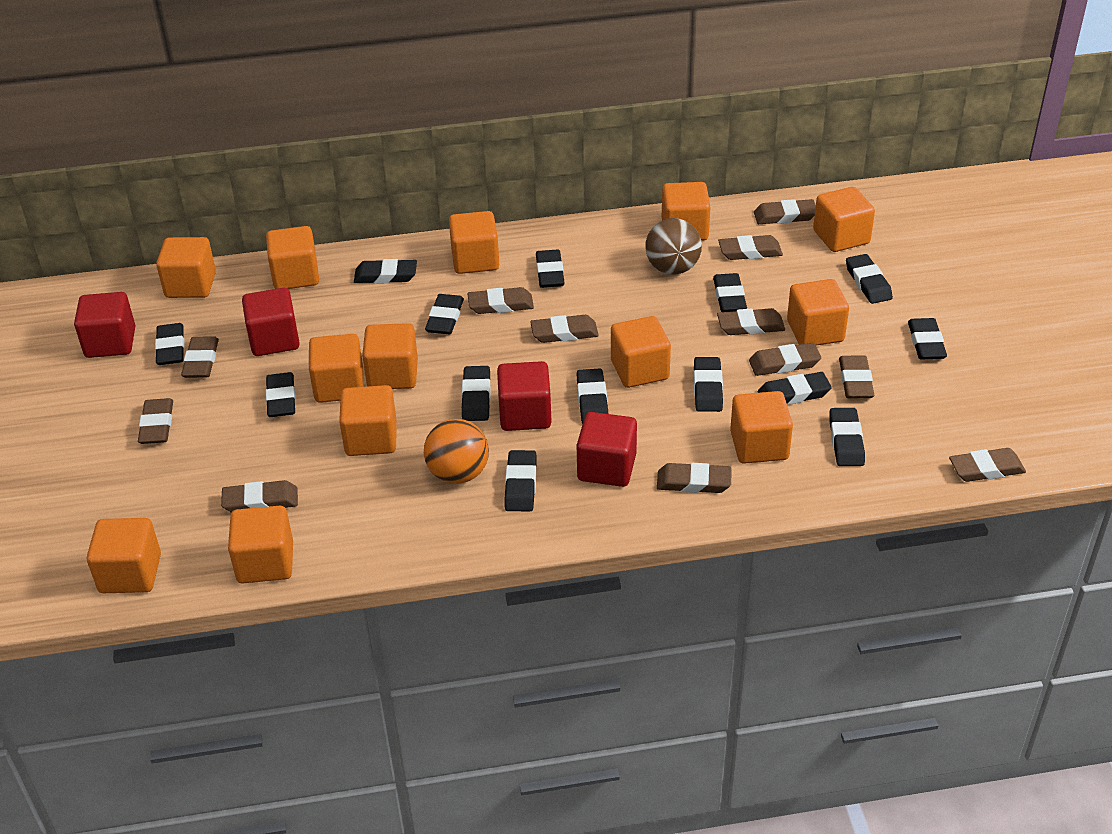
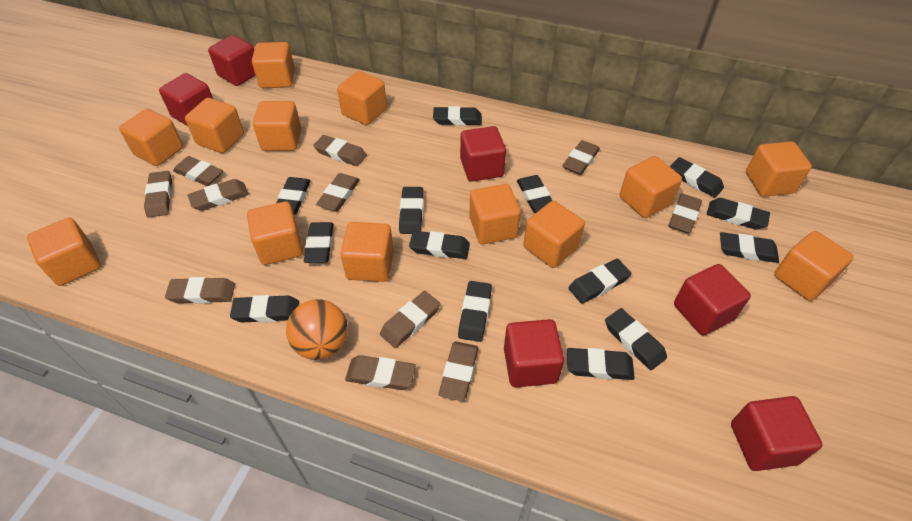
brown ball: 1 -> 0
brown eraser: 12 -> 11
red cube: 4 -> 6

